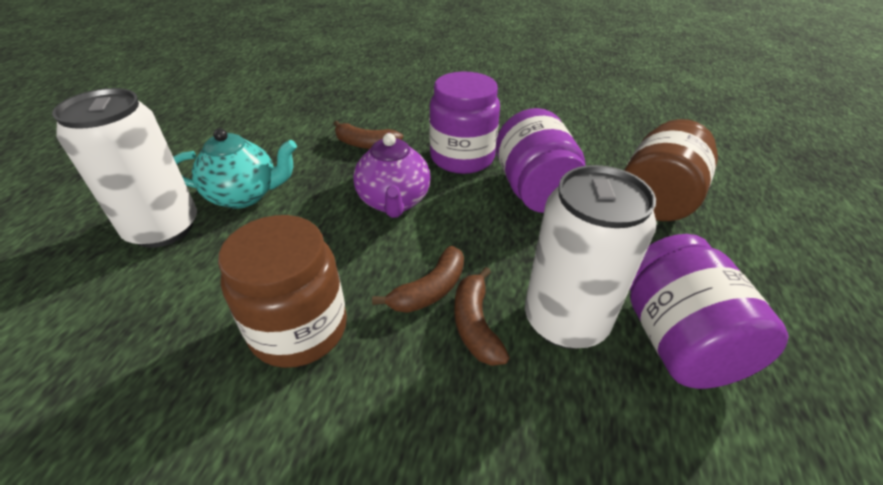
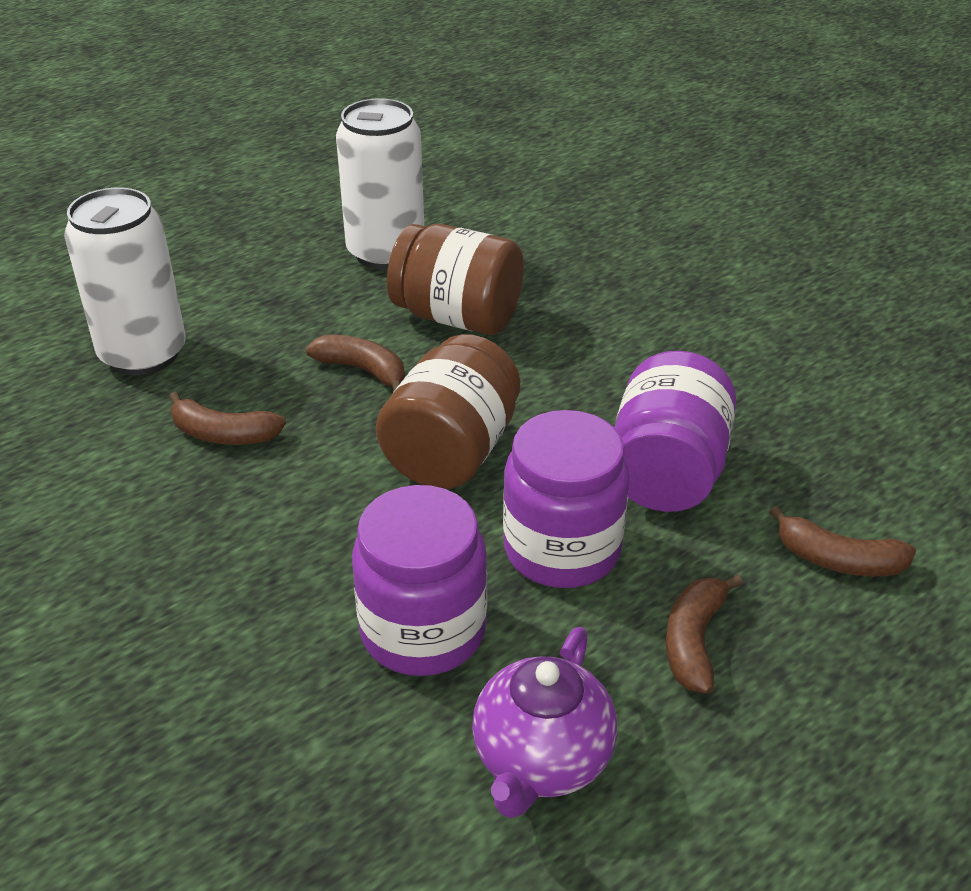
brown banana: 3 -> 4
turquoise teapot: 1 -> 0

